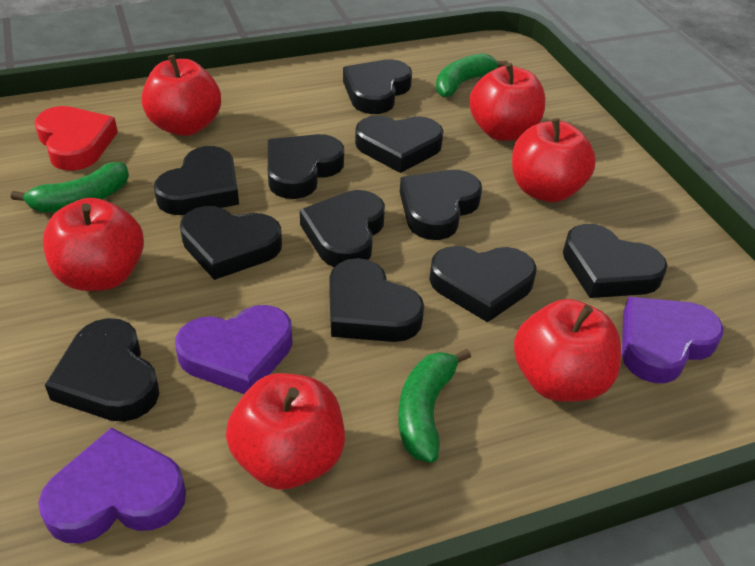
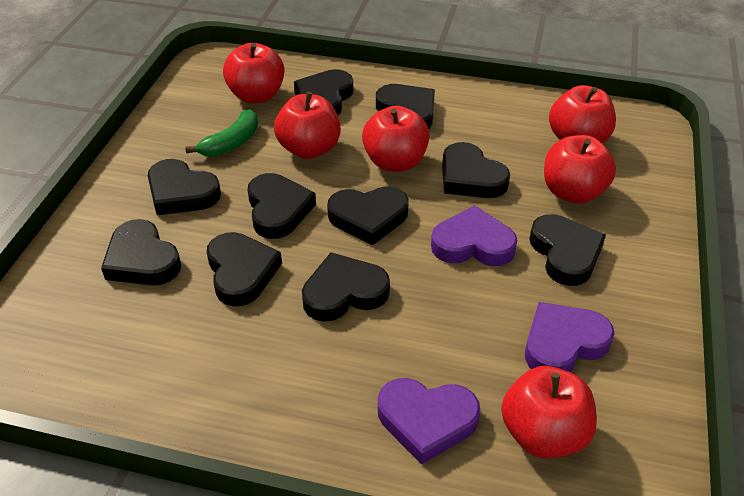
black heart: 11 -> 10
green banana: 3 -> 1
red heart: 1 -> 0

